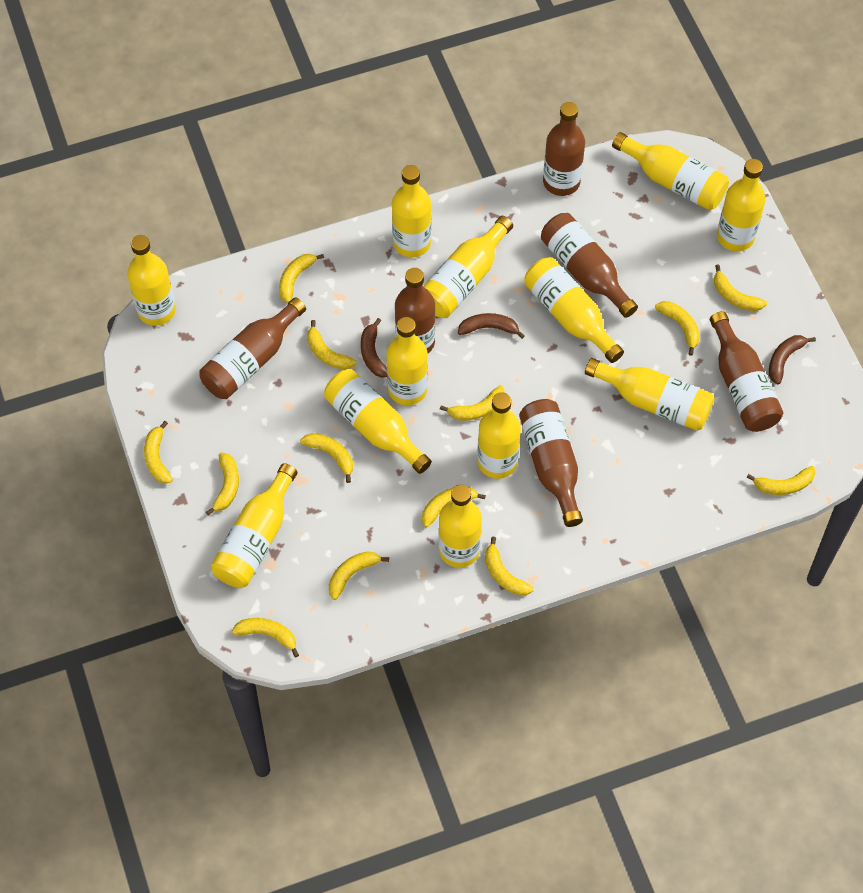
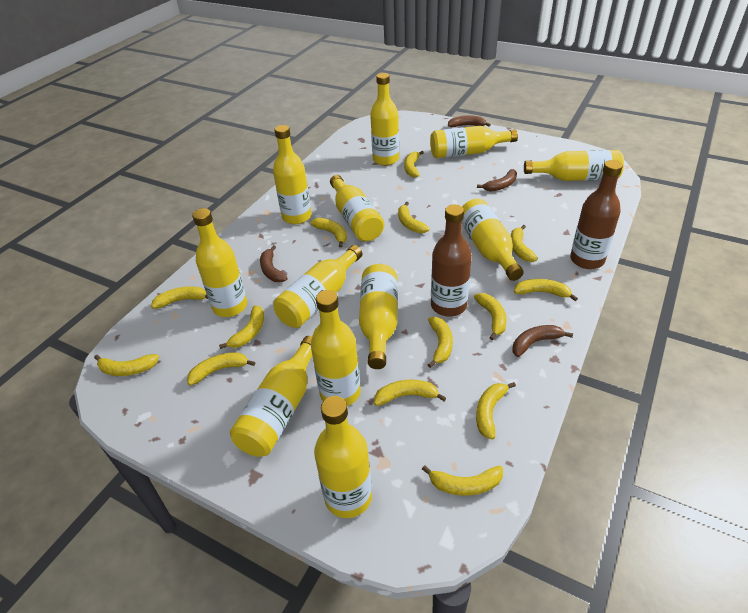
brown banana: 3 -> 4
brown bottle: 6 -> 2
yellow banana: 13 -> 14

